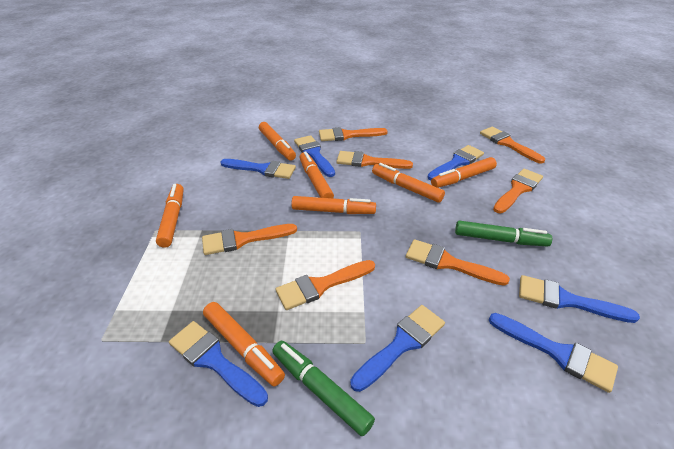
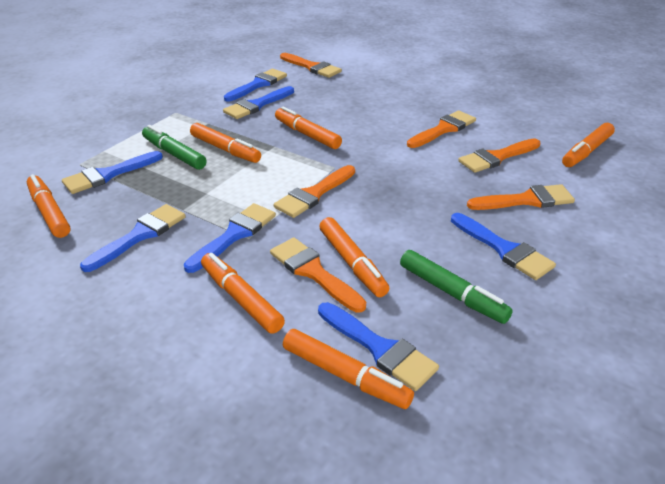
orange brush: 7 -> 6

